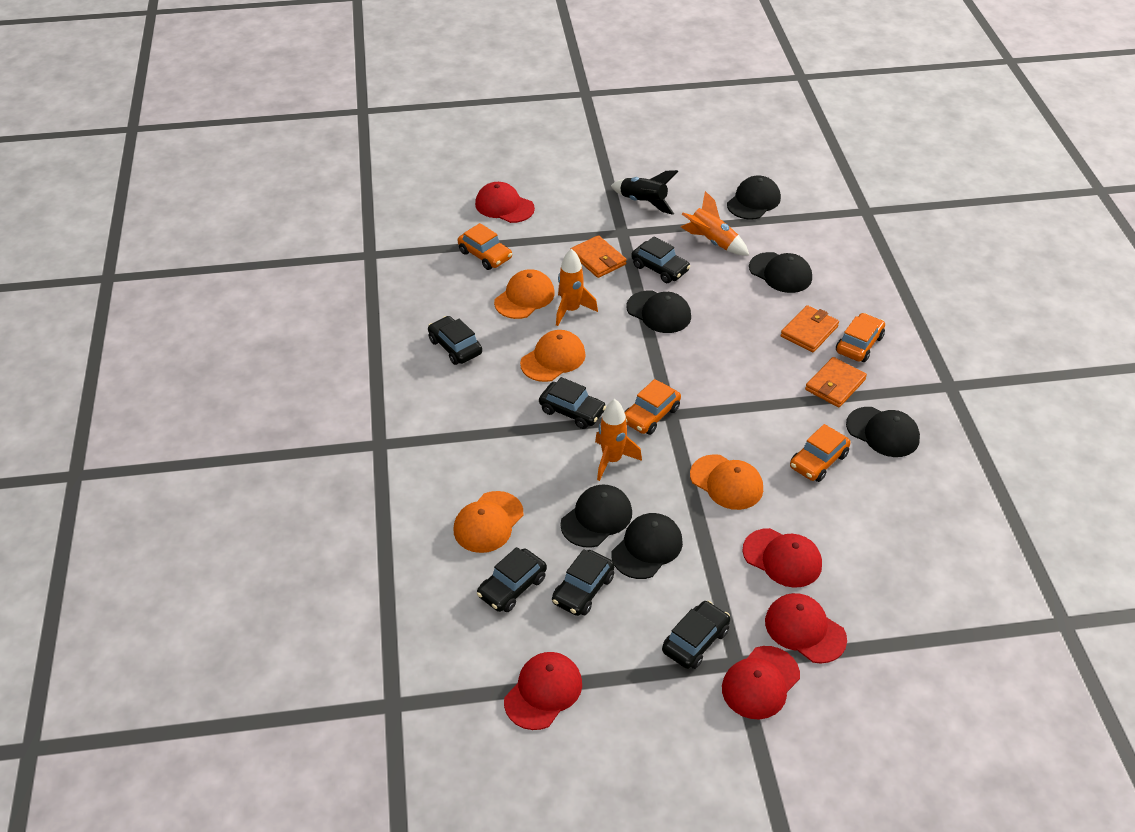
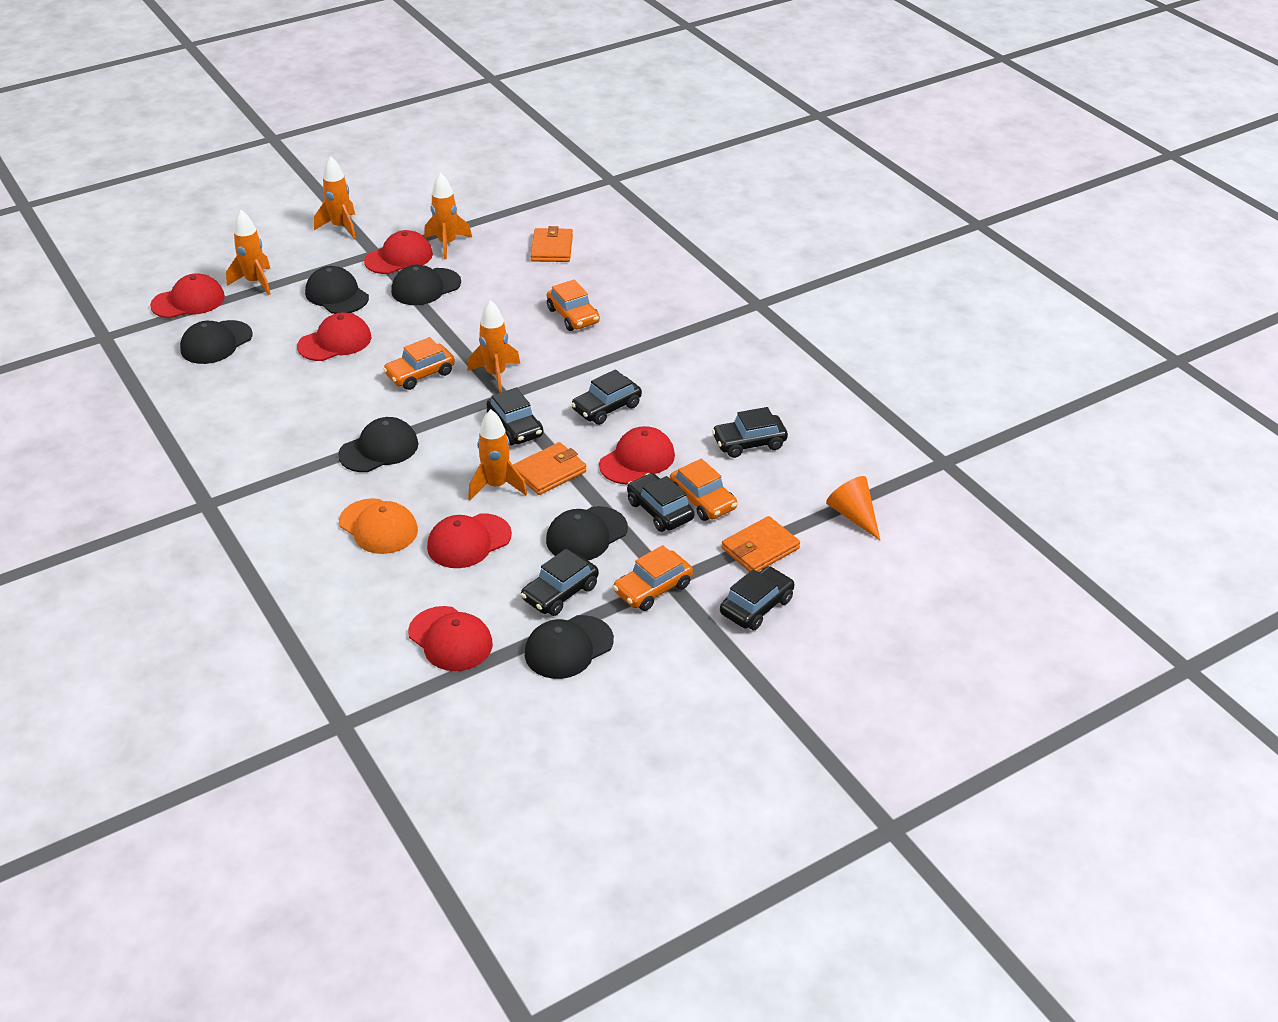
black rocket: 1 -> 0
orange cap: 4 -> 1
orange cone: 0 -> 1
orange rocket: 3 -> 5
red cap: 5 -> 6

